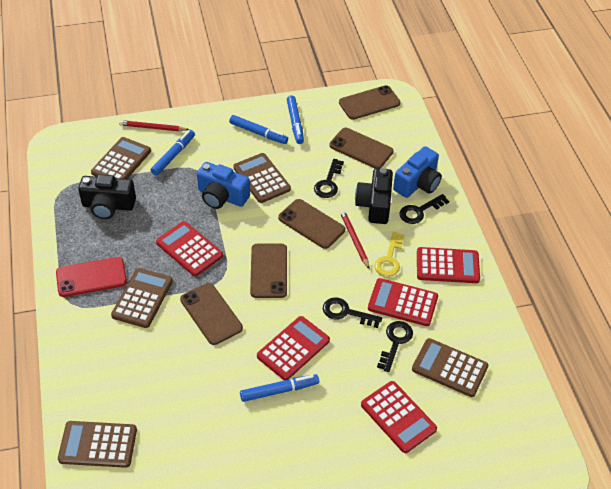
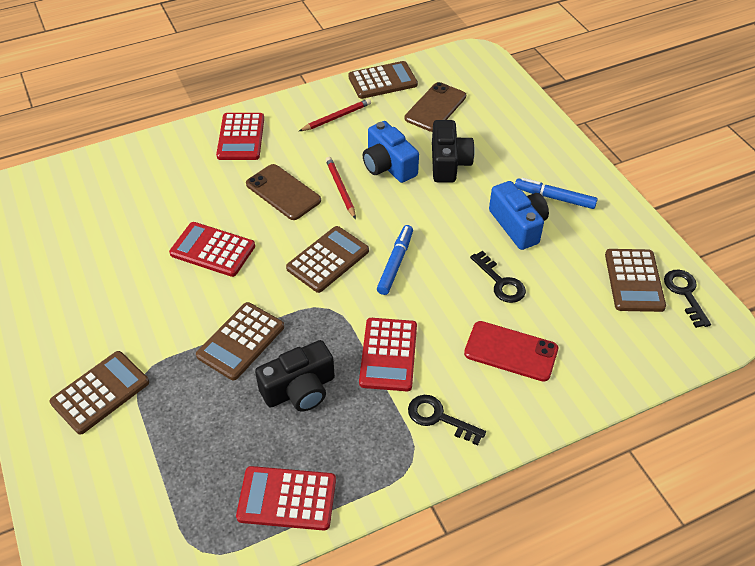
black key: 4 -> 3
blue marker: 4 -> 2
brown phone: 5 -> 2
red calculator: 5 -> 4
yellow key: 1 -> 0

